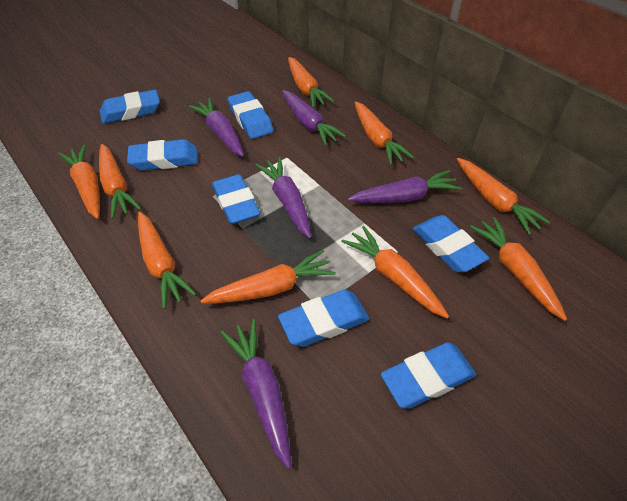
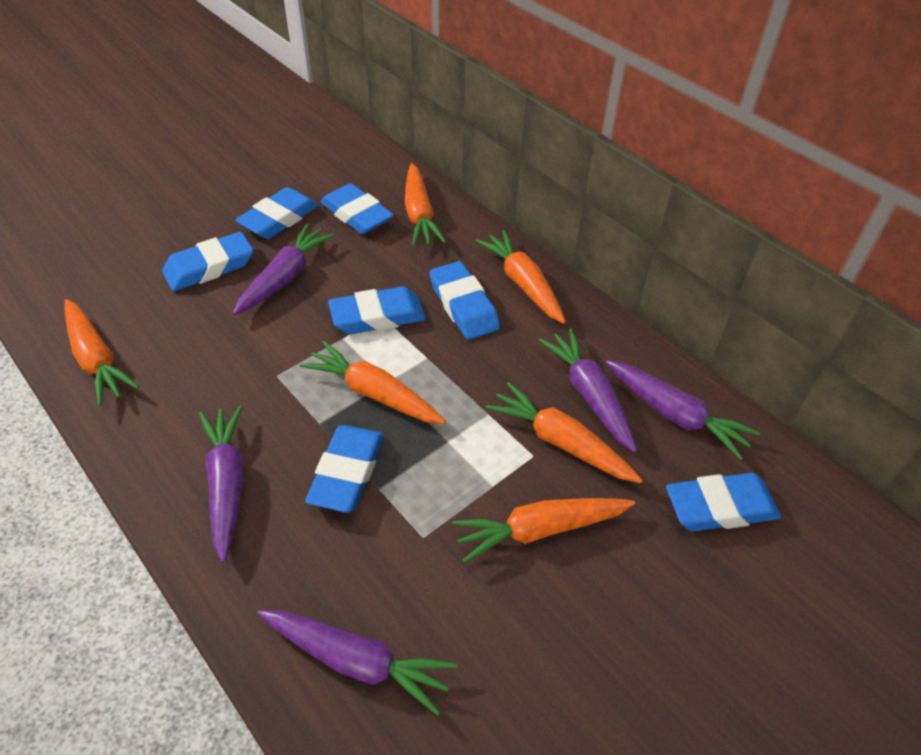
orange carrot: 9 -> 6

